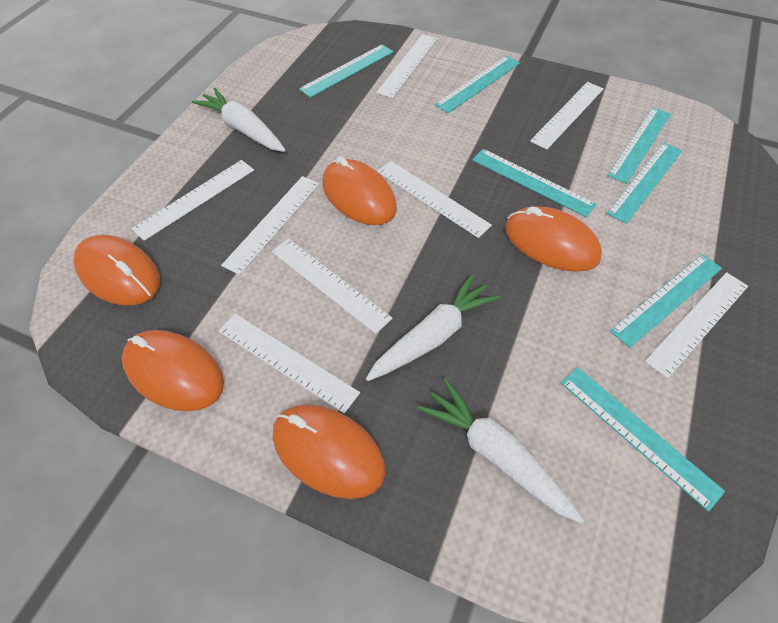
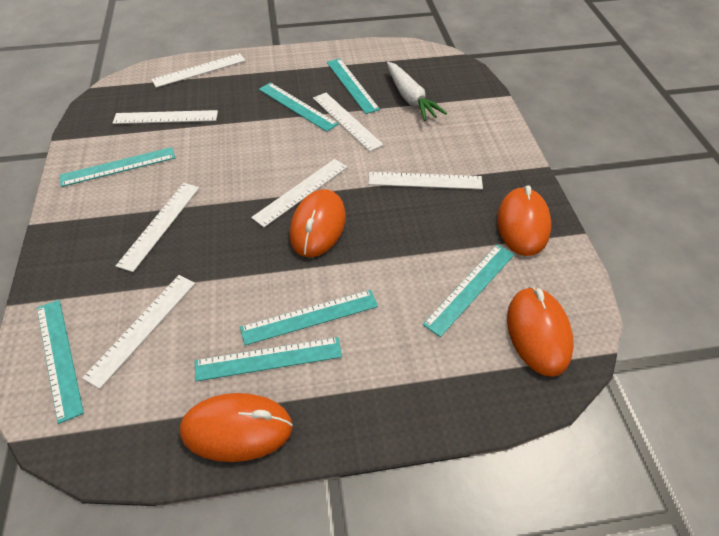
orange mouse: 5 -> 4
white carrot: 3 -> 1
white ruler: 8 -> 7

